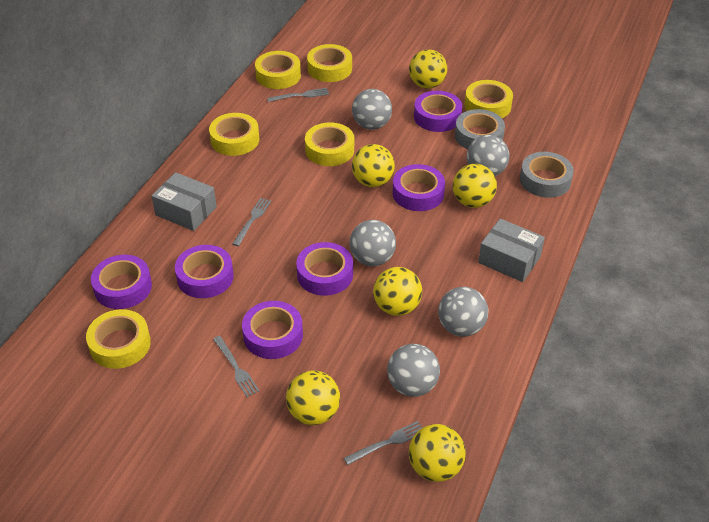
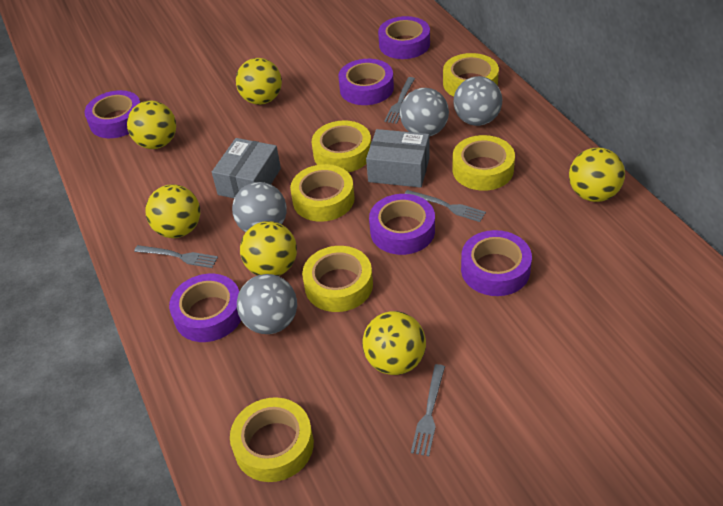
grey ball: 5 -> 4
grey tape: 2 -> 0

